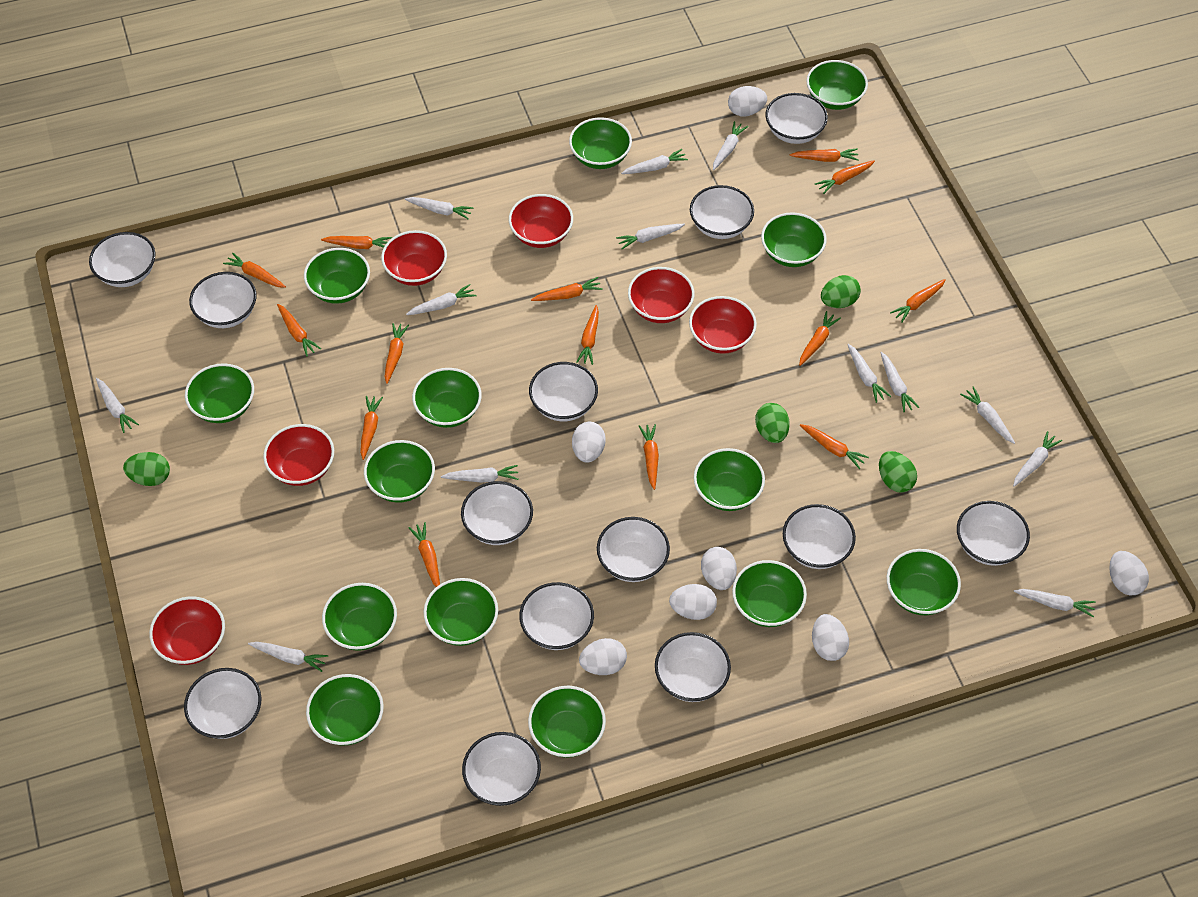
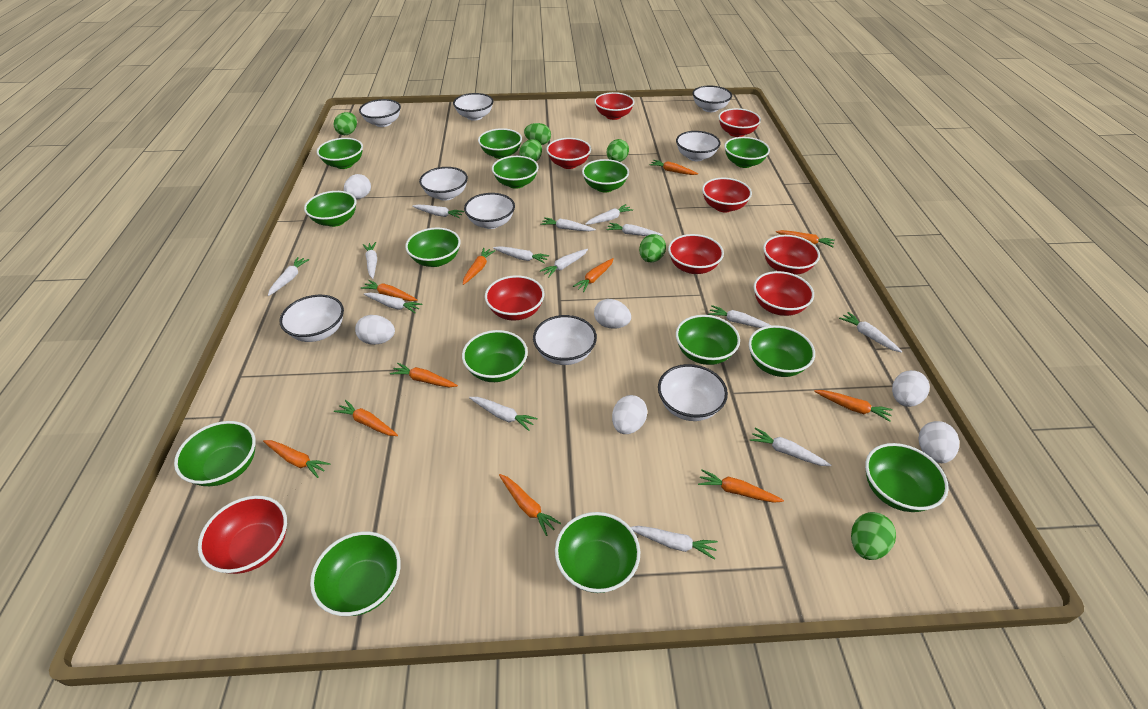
green egg: 4 -> 6
orange carrot: 14 -> 11
red bowl: 6 -> 9
white bowl: 13 -> 9
white carrot: 13 -> 14
white egg: 7 -> 6

